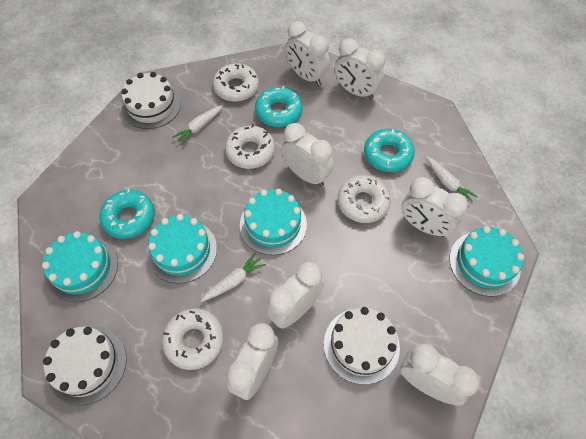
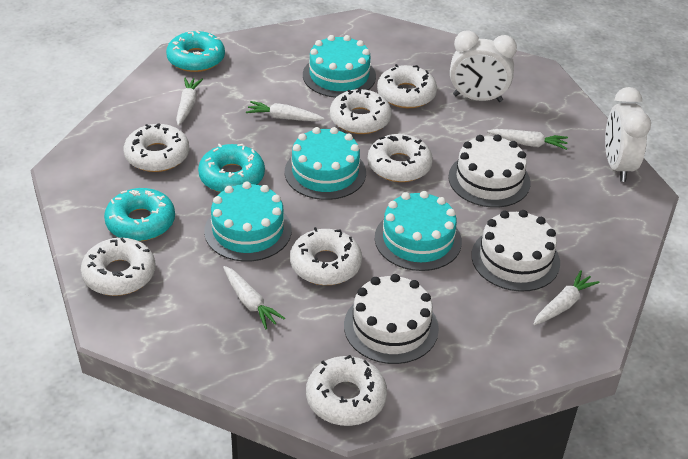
white carrot: 3 -> 5
white clock: 7 -> 2
white donut: 4 -> 7

